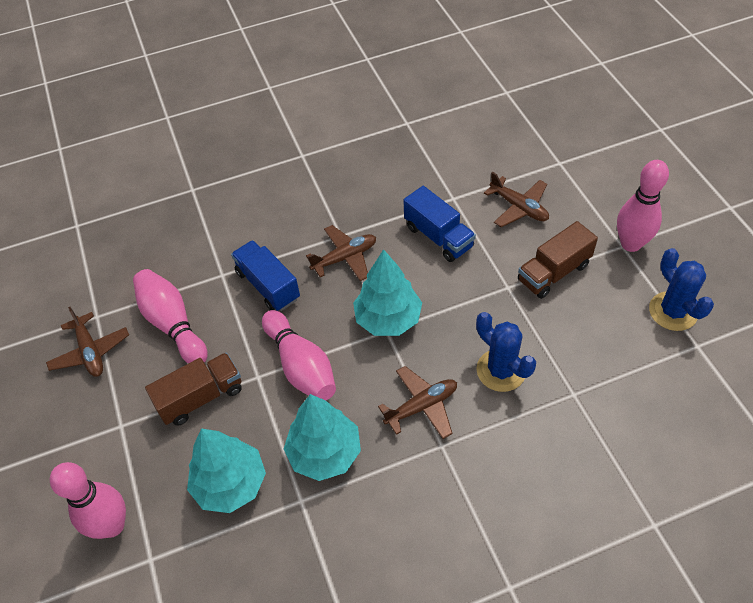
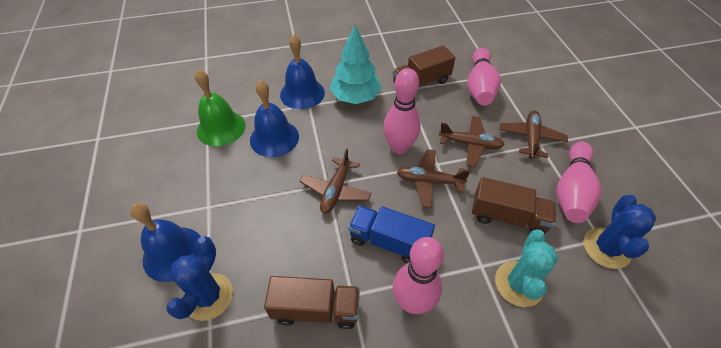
blue bell: 0 -> 3
blue truck: 2 -> 1
brown truck: 2 -> 3
green bell: 0 -> 1
turquoise cactus: 0 -> 1
turquoise tree: 3 -> 1

